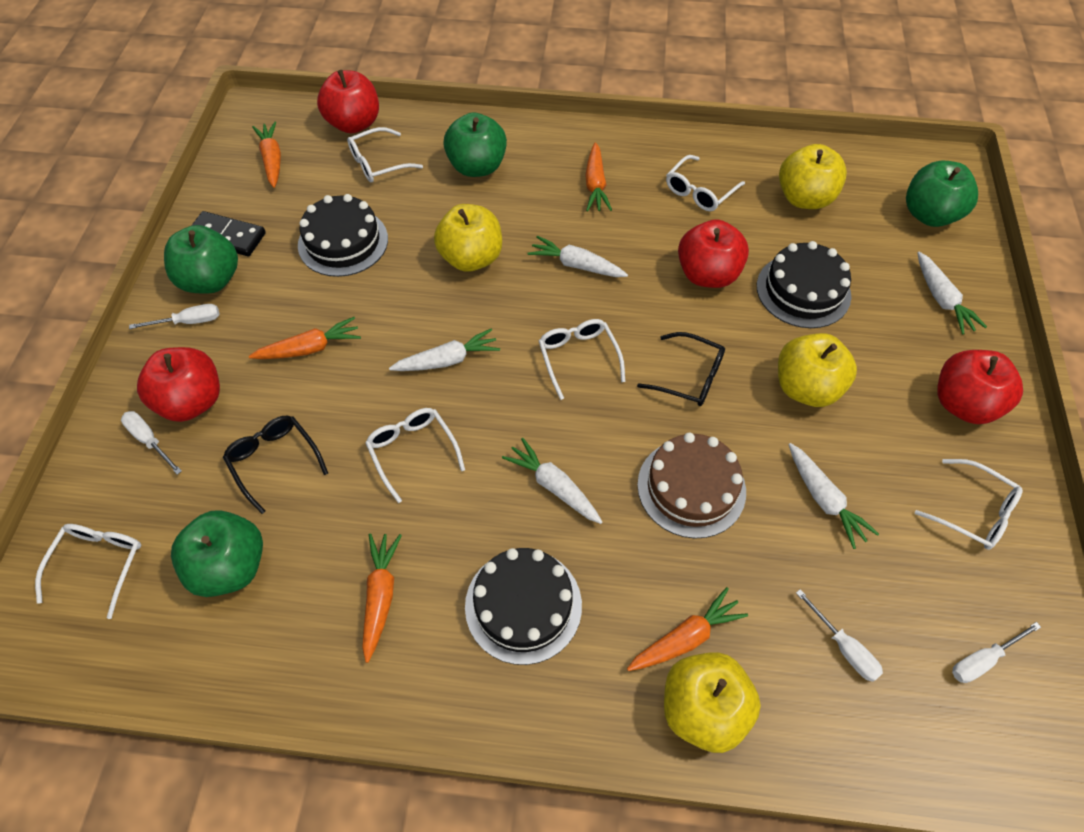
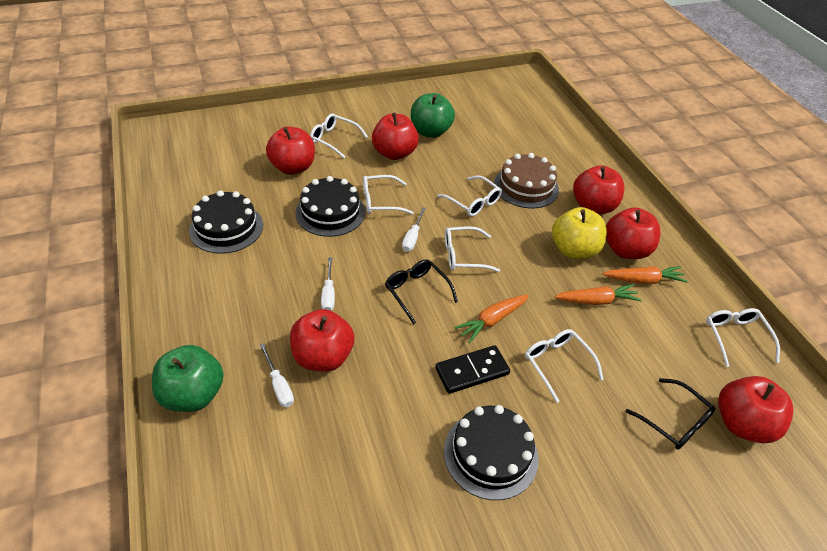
green apple: 4 -> 2
orange carrot: 5 -> 3
red apple: 4 -> 6
white carrot: 5 -> 0
white screwdriver: 4 -> 3
yellow apple: 4 -> 1

